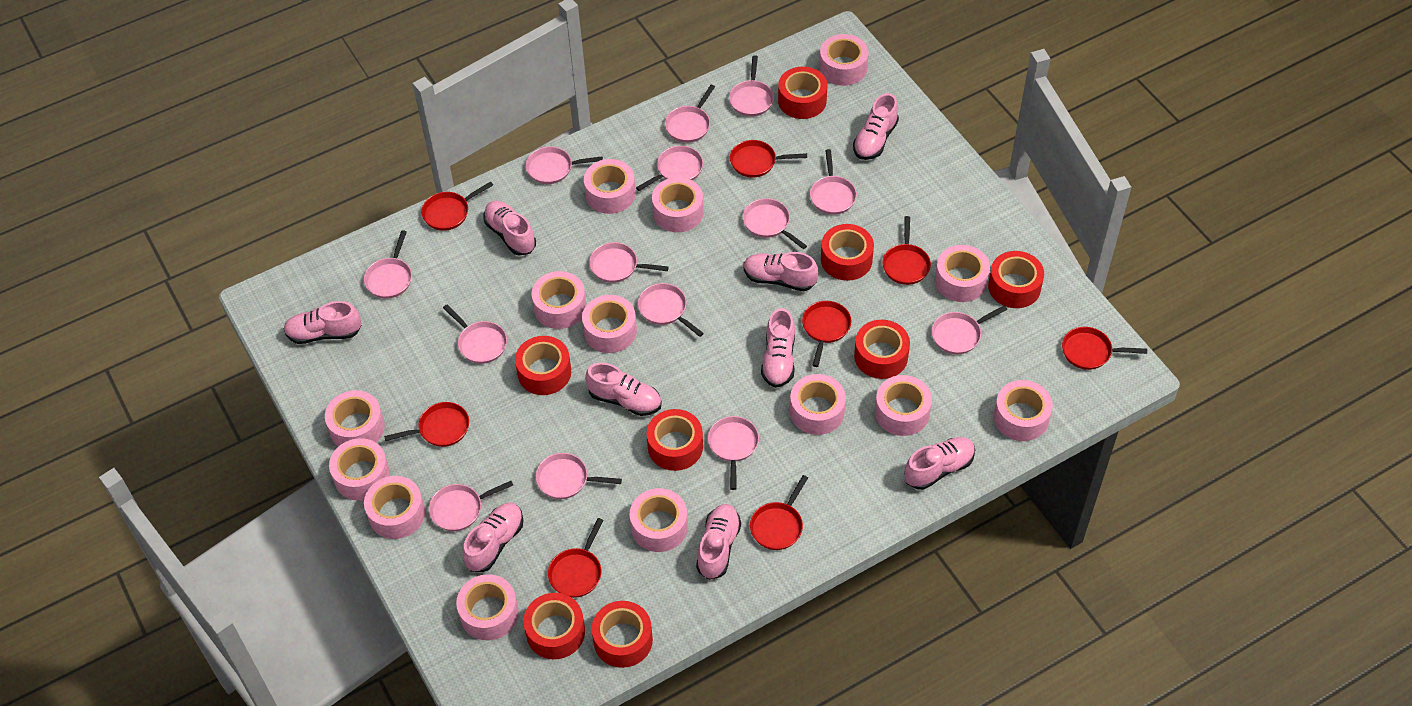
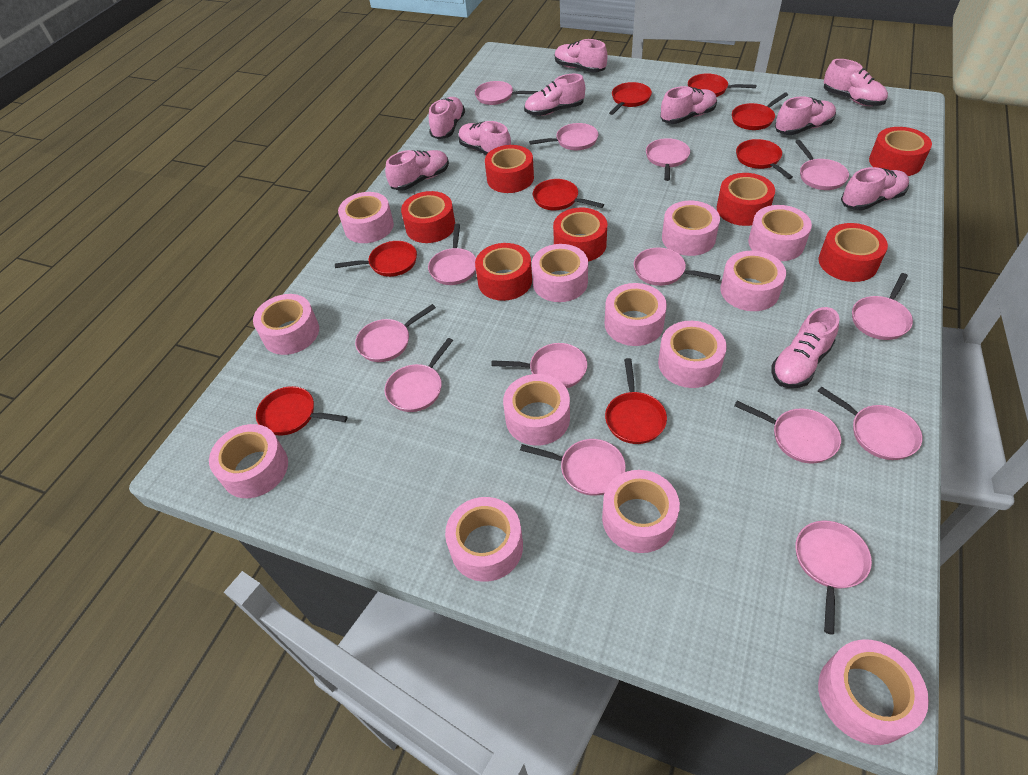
pink shoe: 9 -> 10
pink tape: 14 -> 13
red tape: 8 -> 7

